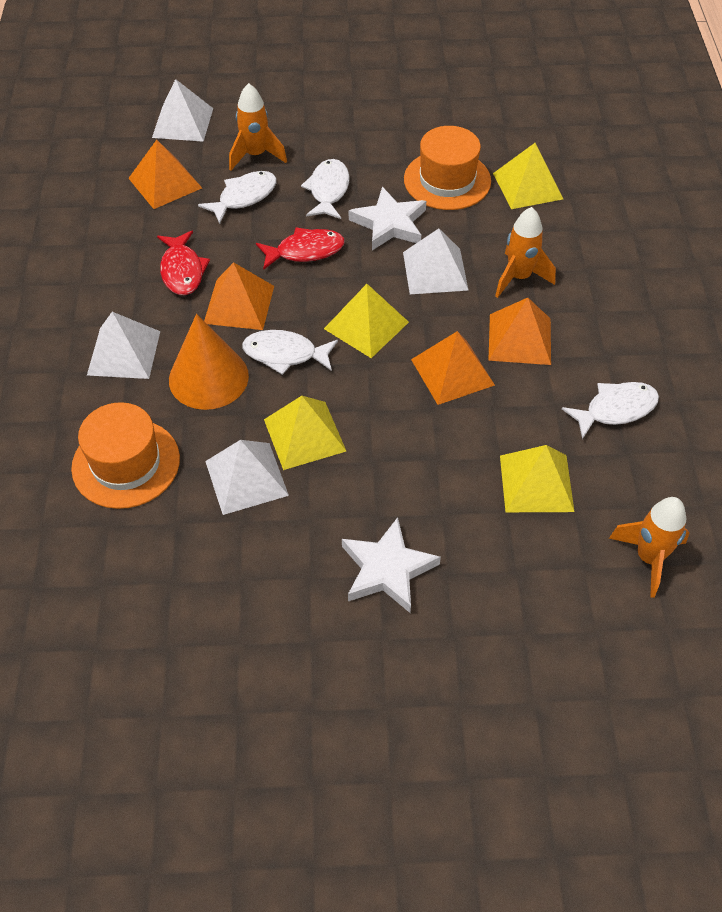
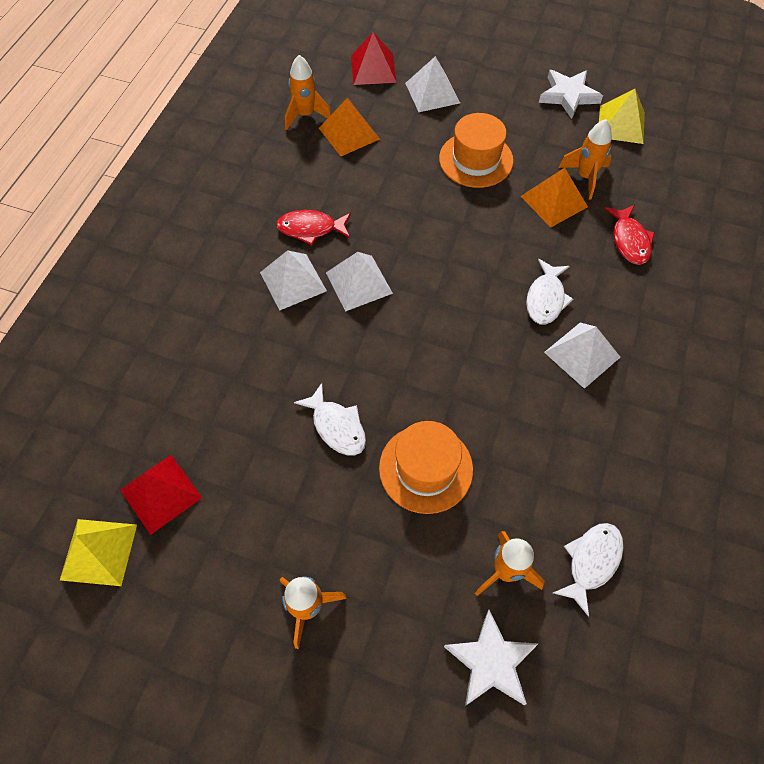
orange cone: 1 -> 0
orange pyramid: 4 -> 2
orange rocket: 3 -> 4
red pyramid: 0 -> 2
white fish: 4 -> 3
yellow pyramid: 4 -> 2

